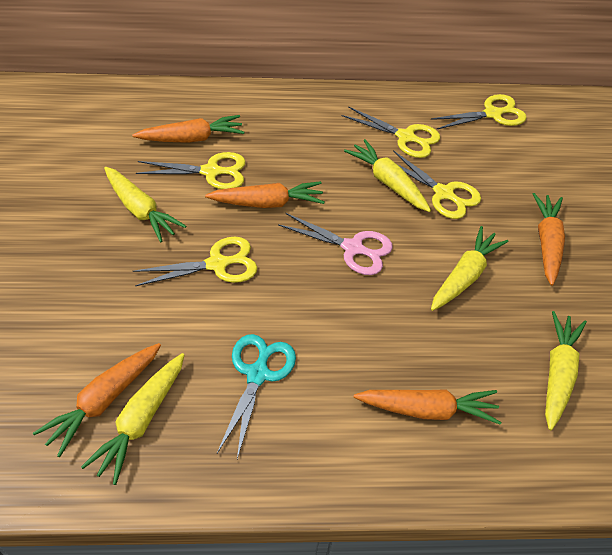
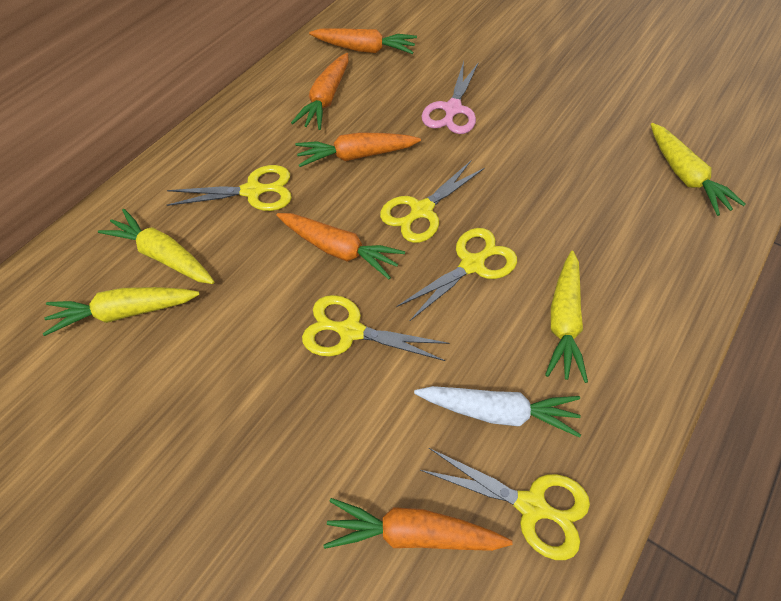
turquoise scissors: 1 -> 0
white carrot: 0 -> 1
yellow carrot: 5 -> 4

